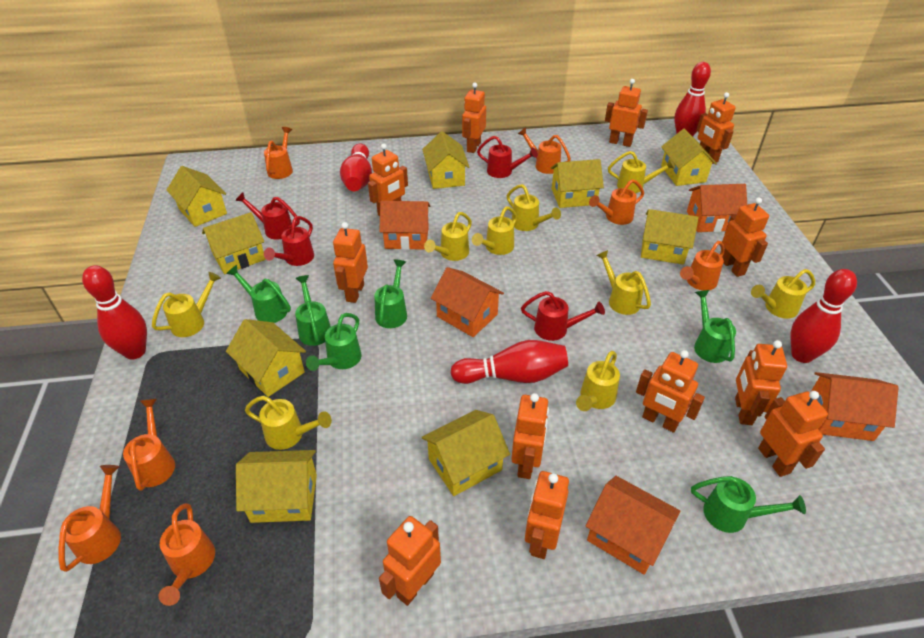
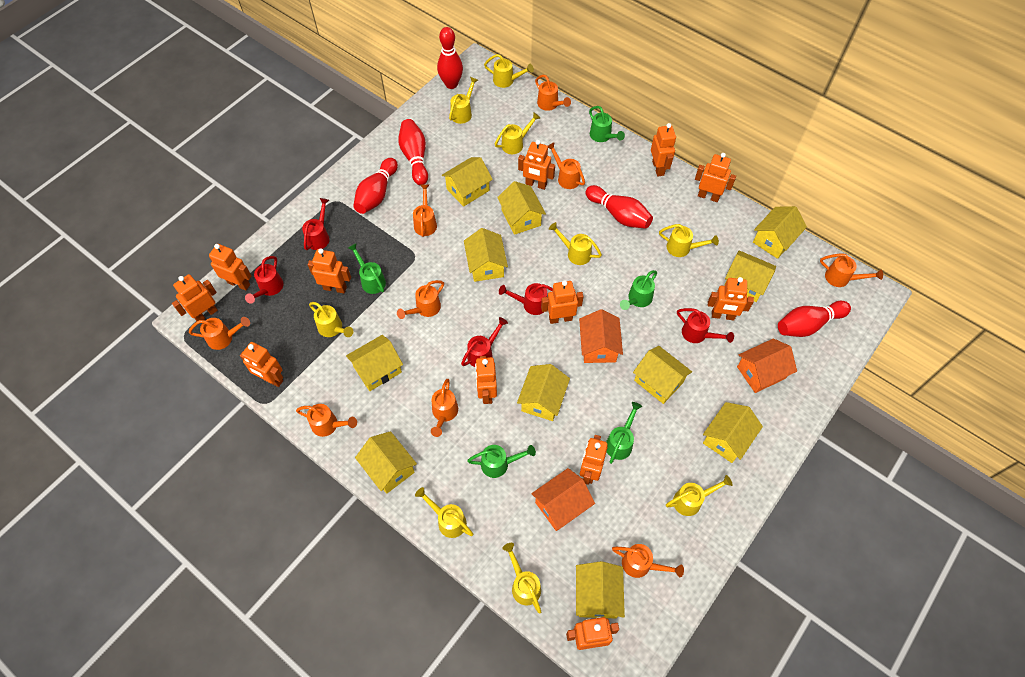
green watering can: 6 -> 5
orange house: 5 -> 3
orange watering can: 7 -> 9
red watering can: 4 -> 5
yellow house: 9 -> 11

